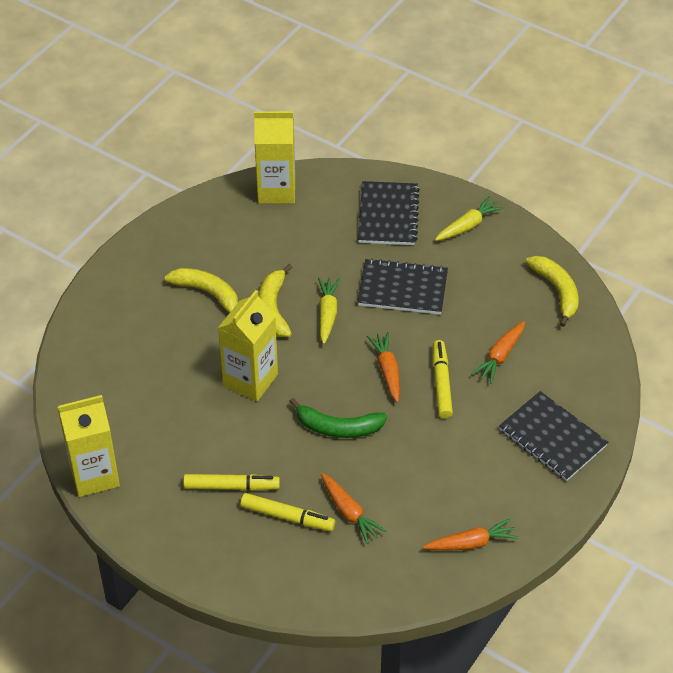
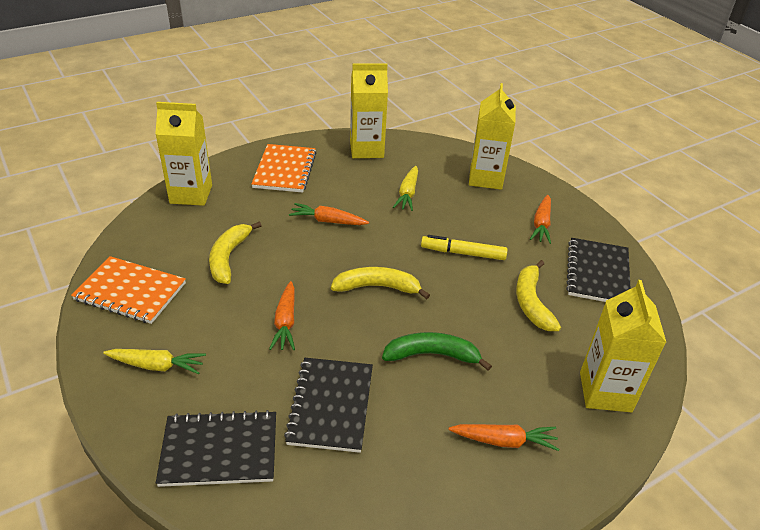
orange notebook: 0 -> 2
yellow carton: 3 -> 4
yellow marker: 3 -> 1

